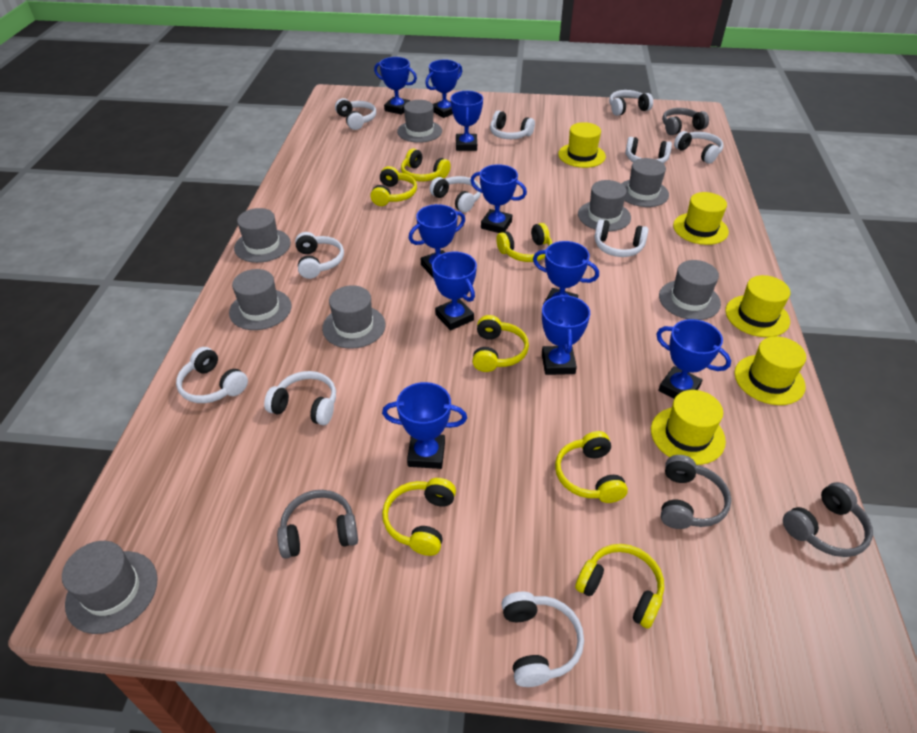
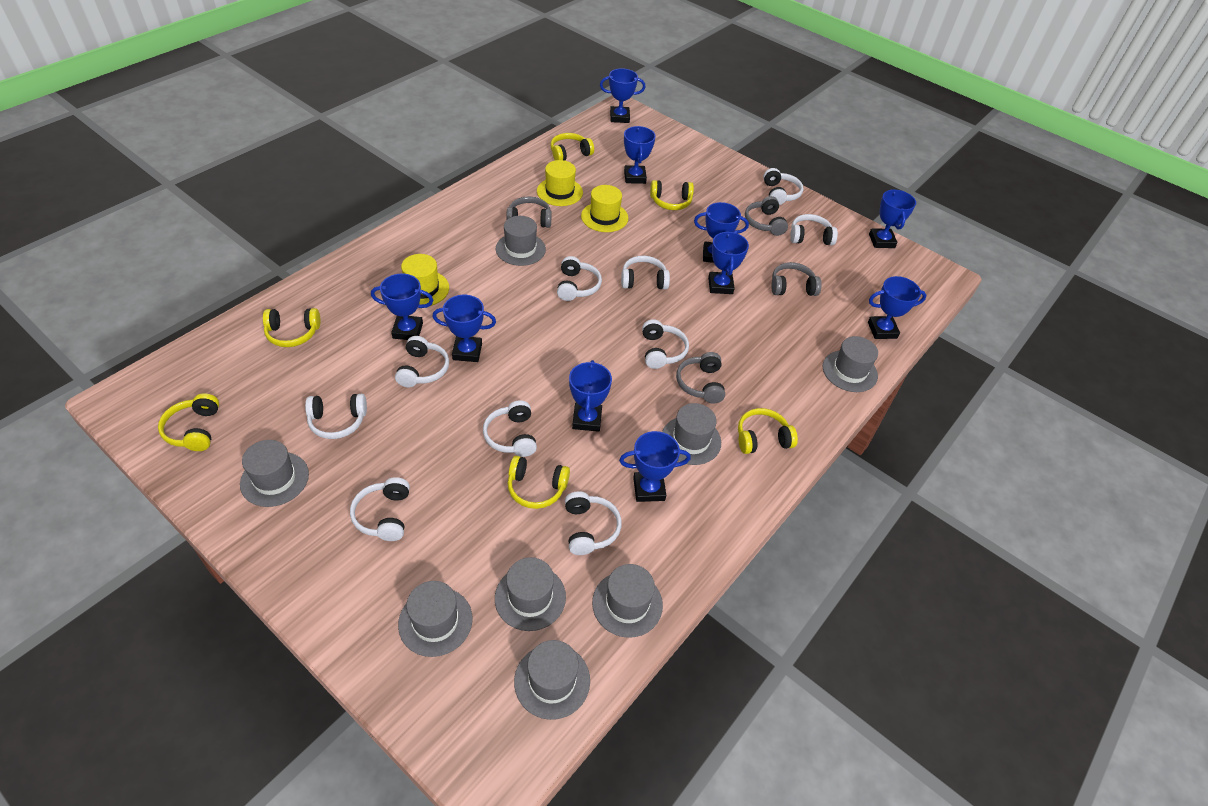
white headphones: 11 -> 10
yellow hat: 5 -> 3
yellow headphones: 7 -> 6

